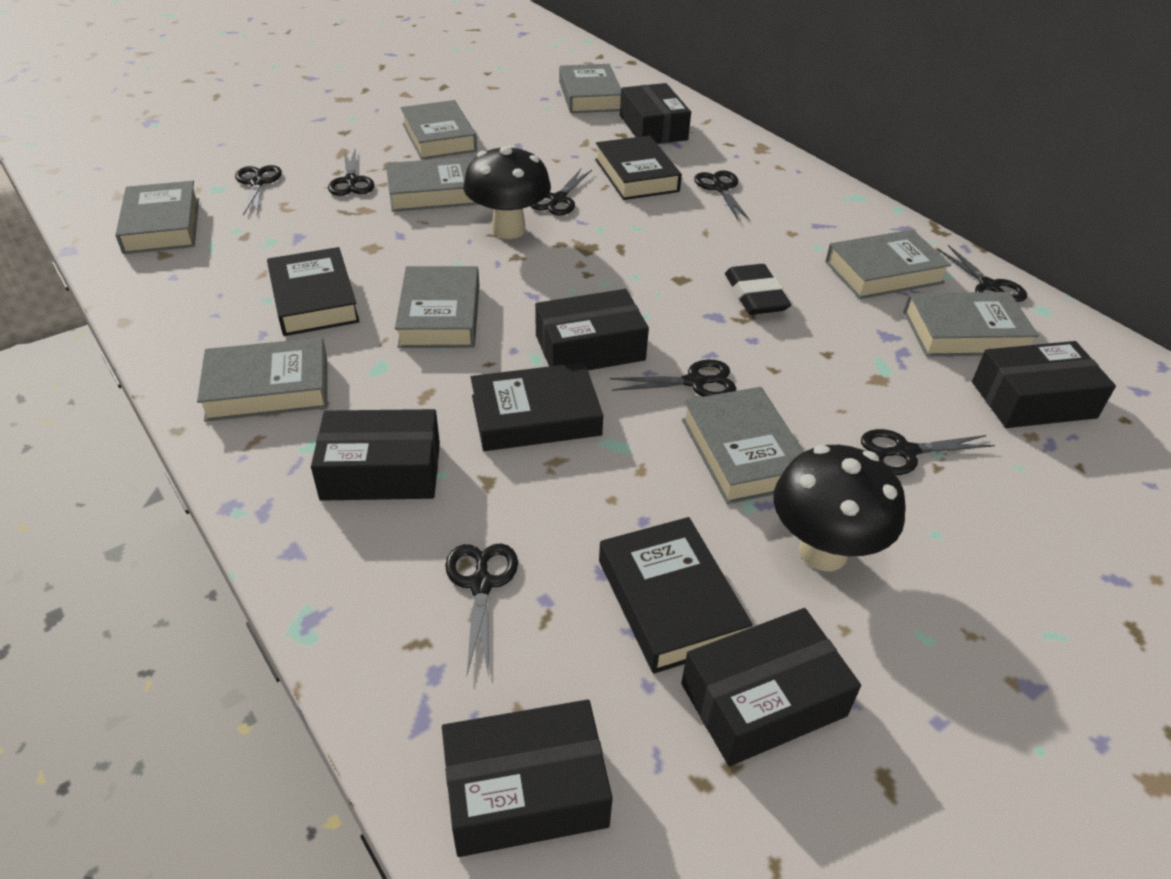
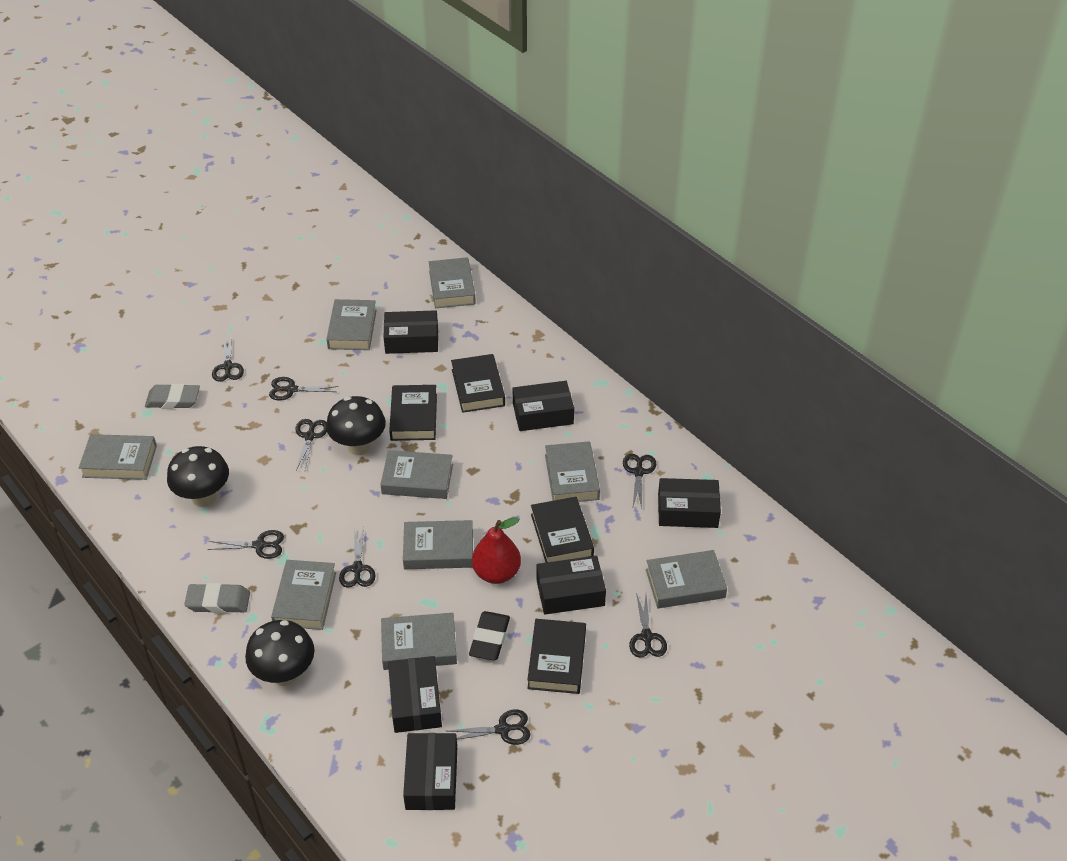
black mushroom: 2 -> 3
grey eraser: 0 -> 2
red pear: 0 -> 1

